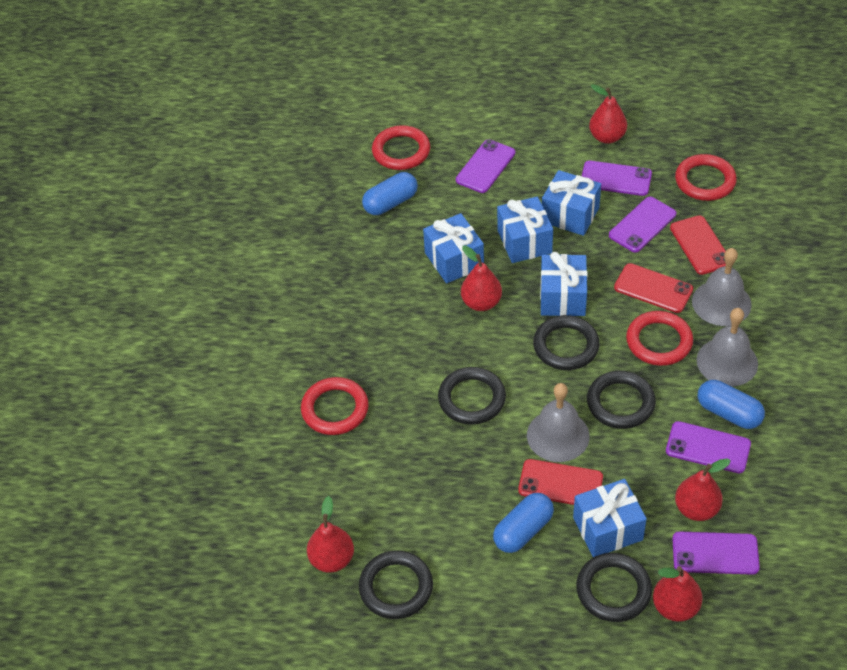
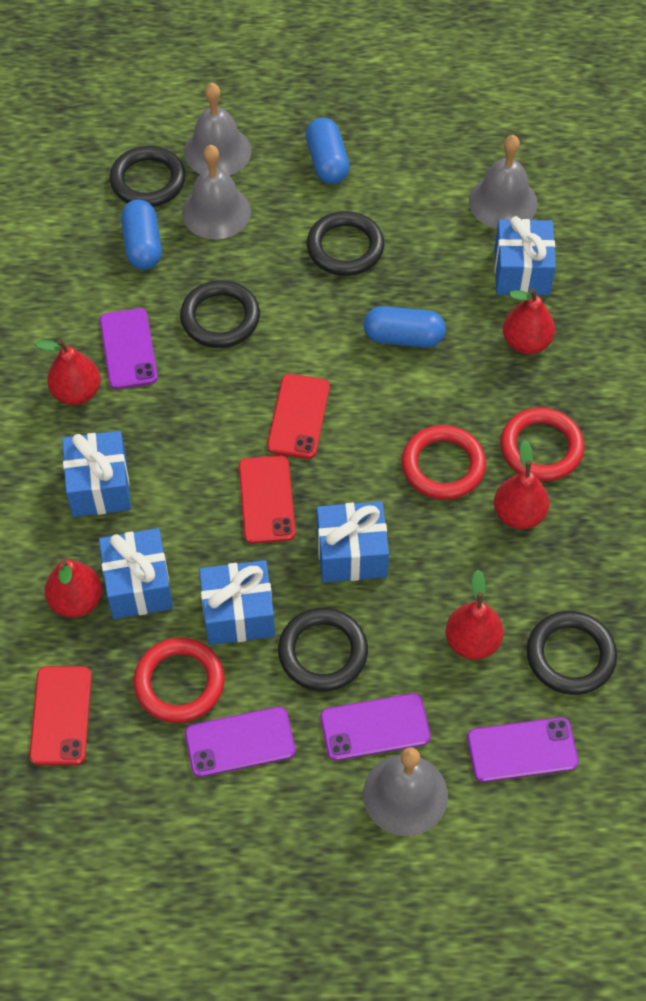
grey bell: 3 -> 4
purple phone: 5 -> 4
red ring: 4 -> 3

